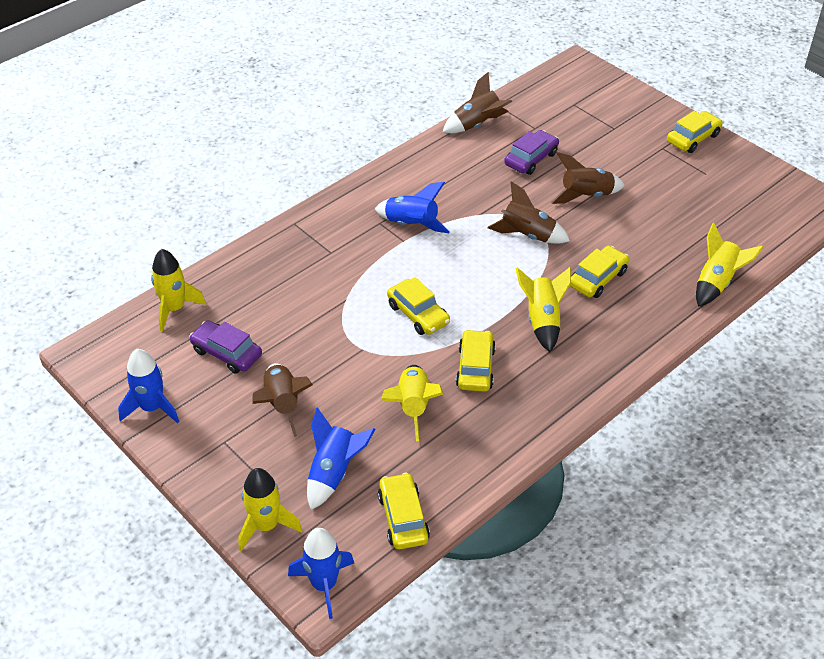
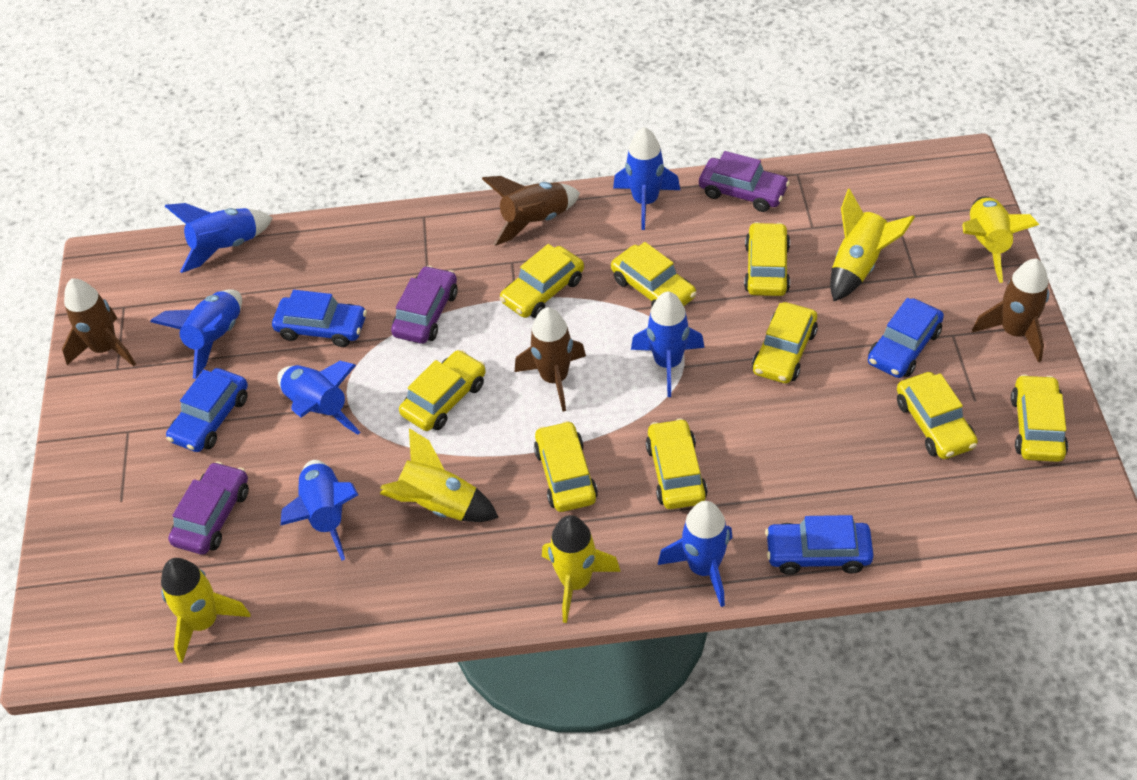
blue car: 0 -> 4
blue rocket: 4 -> 7
purple car: 2 -> 3
yellow car: 5 -> 9

